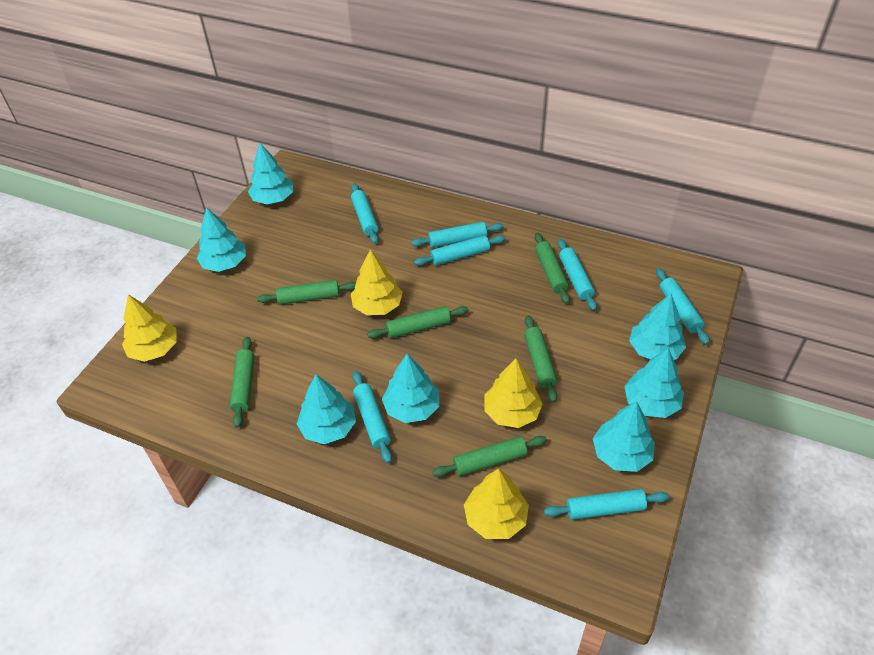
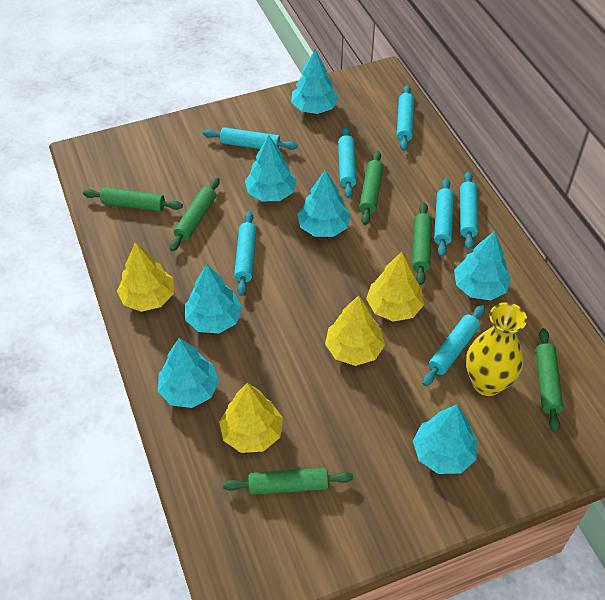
yellow vase: 0 -> 1

